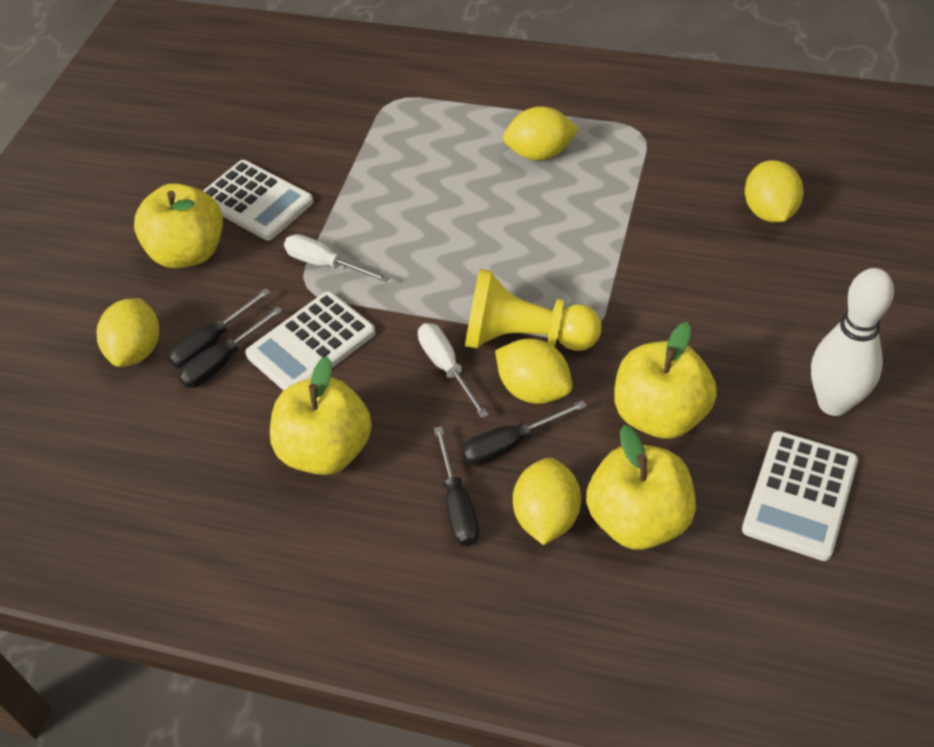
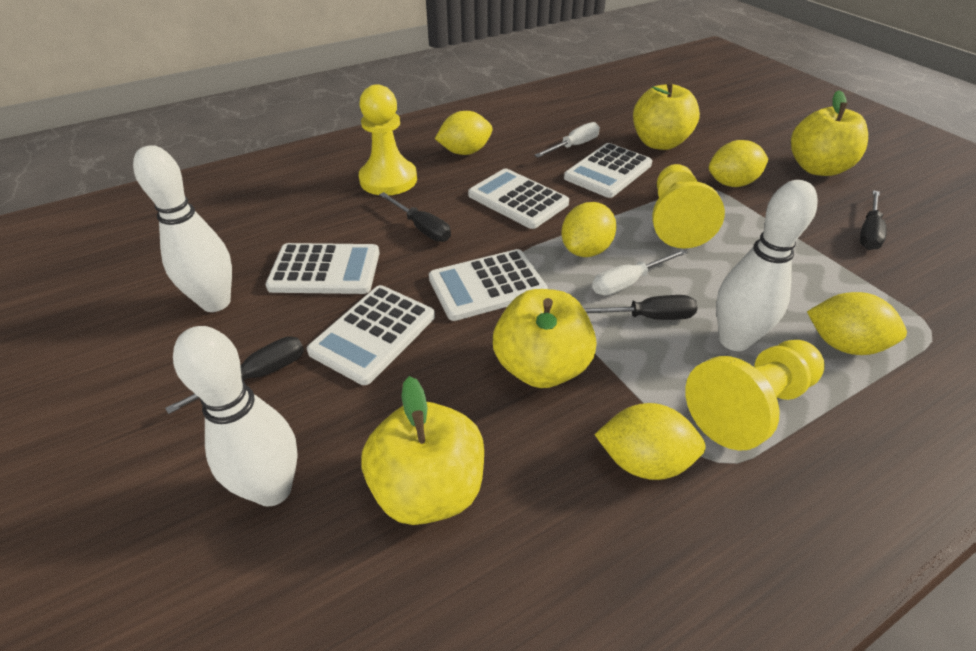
white bowling pin: 1 -> 3
white calculator: 3 -> 5
yellow pawn: 1 -> 3

